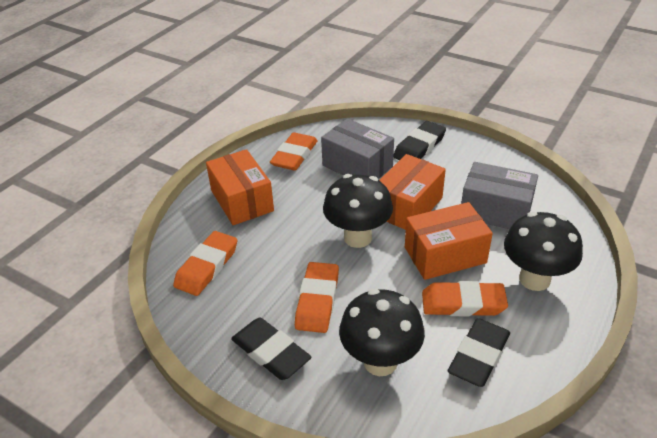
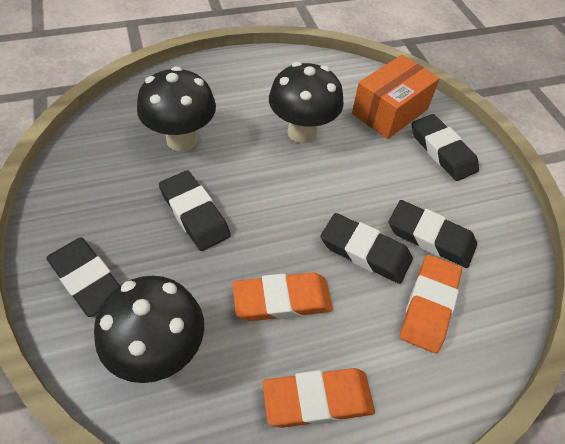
black eraser: 3 -> 5
grey box: 2 -> 0
orange box: 3 -> 1
orange eraser: 4 -> 3

